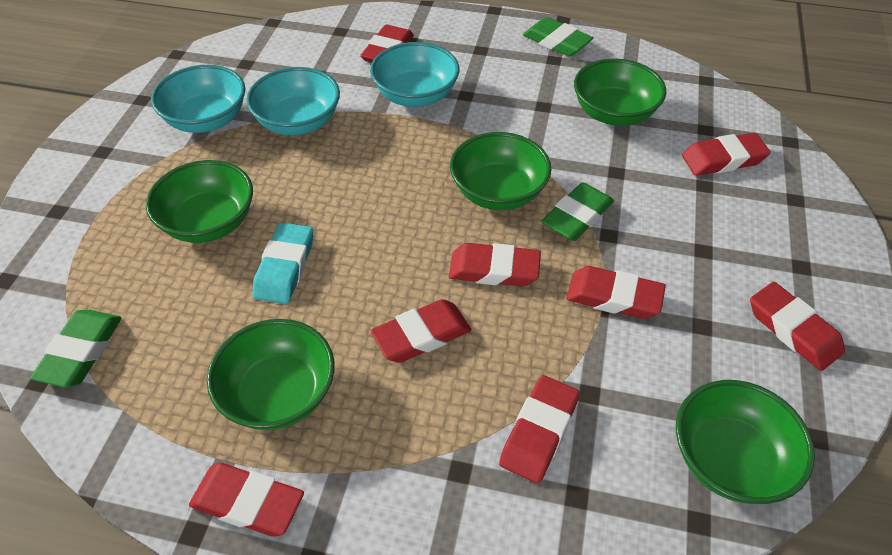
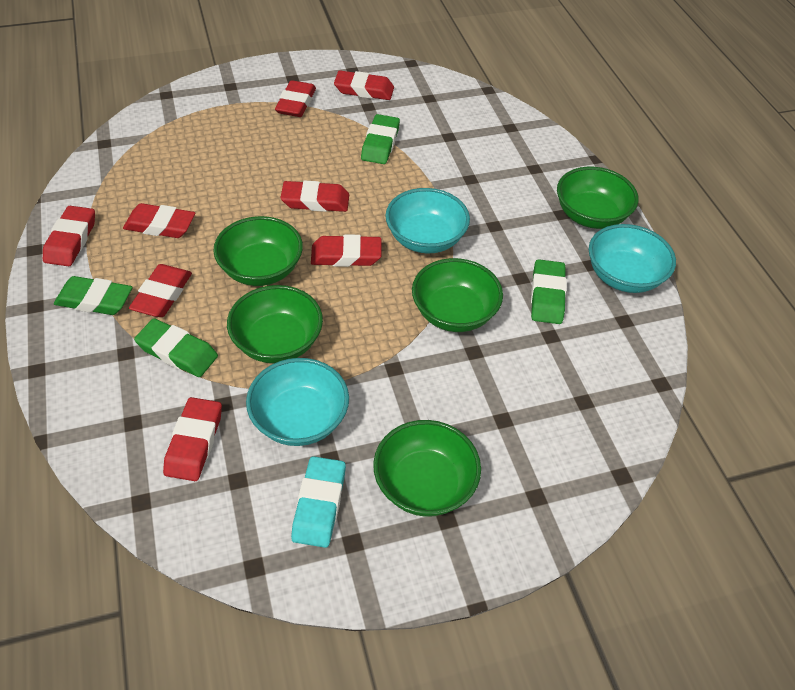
green eraser: 3 -> 4

